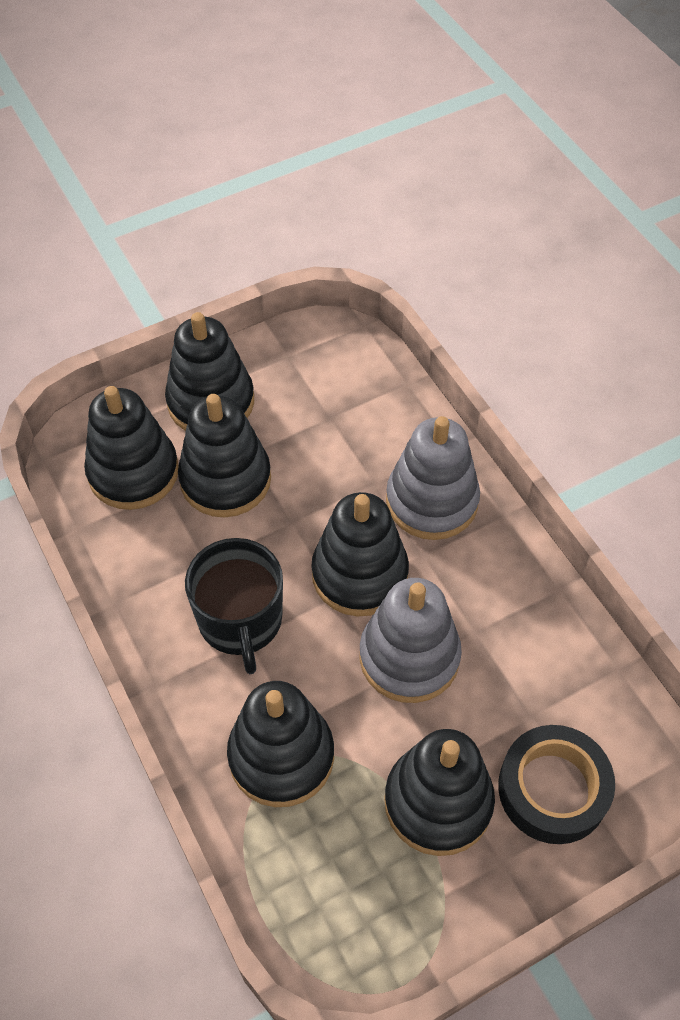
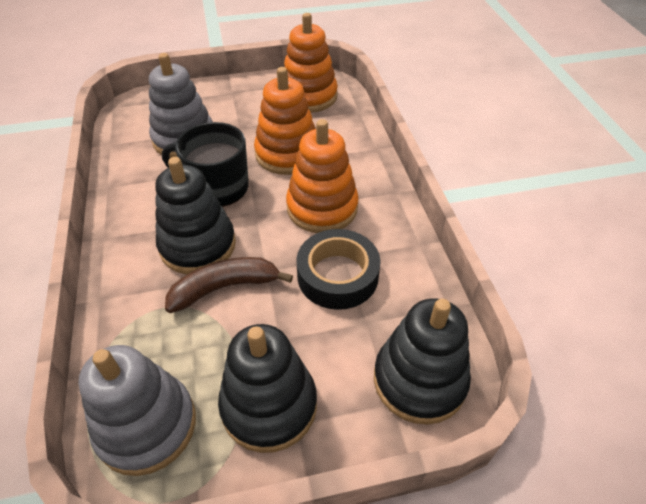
black stacking toy: 6 -> 3
brown banana: 0 -> 1
orange stacking toy: 0 -> 3

